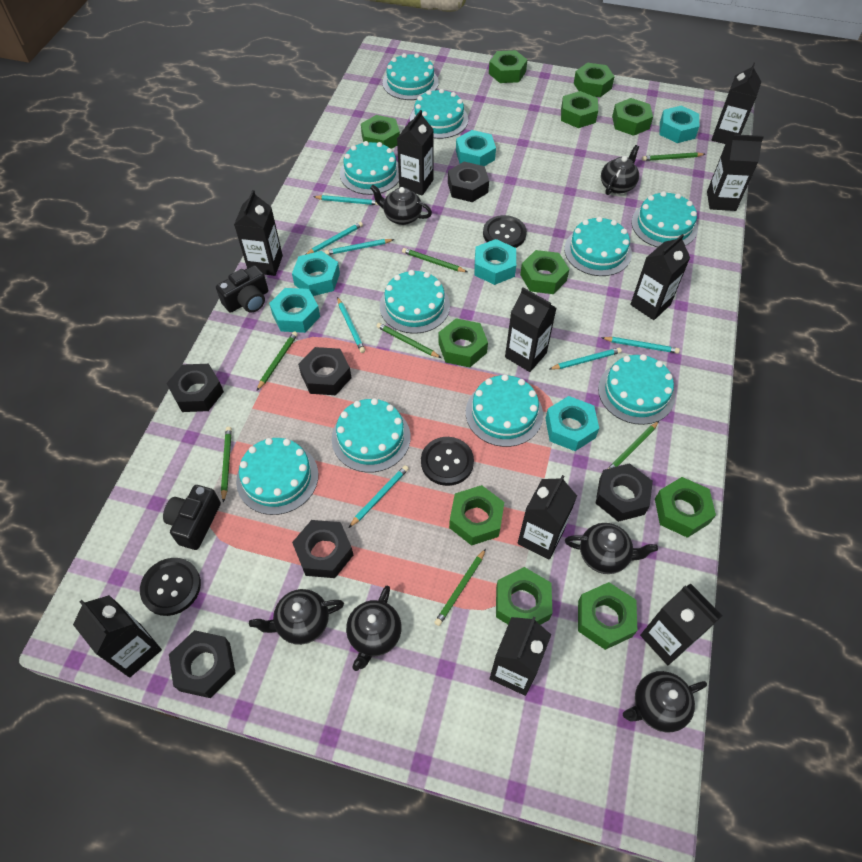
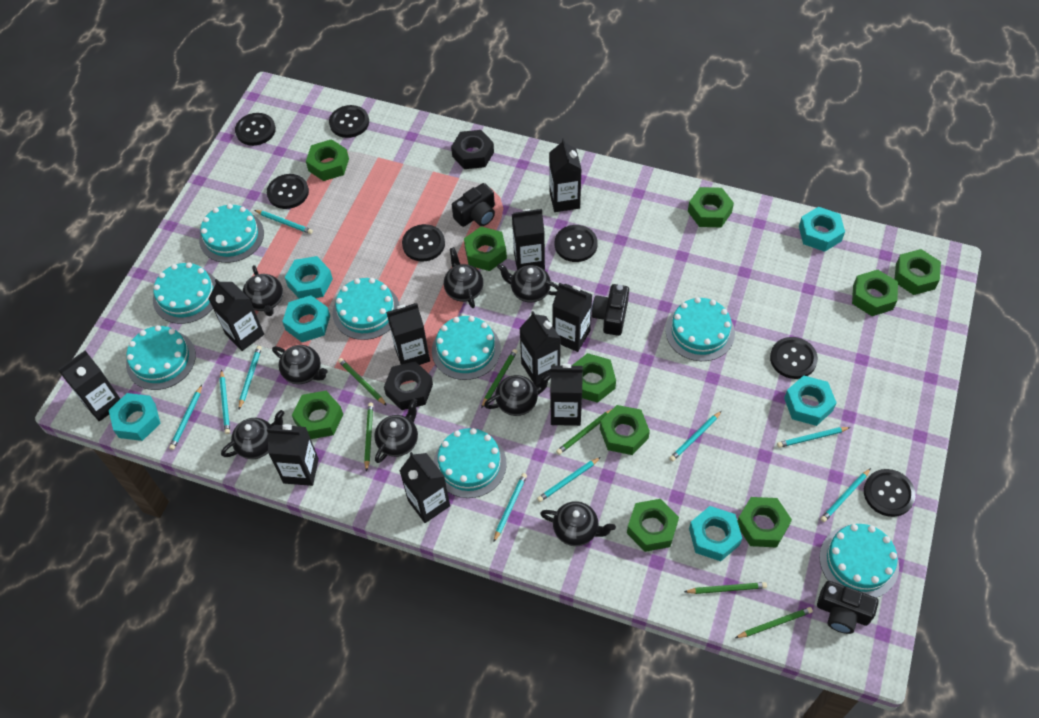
black button: 3 -> 7
black camera: 2 -> 3
black nut: 6 -> 2
black teapot: 6 -> 8
green nut: 11 -> 10
green pencil: 7 -> 6
turquoise cake: 10 -> 8
turquoise pencil: 7 -> 9

